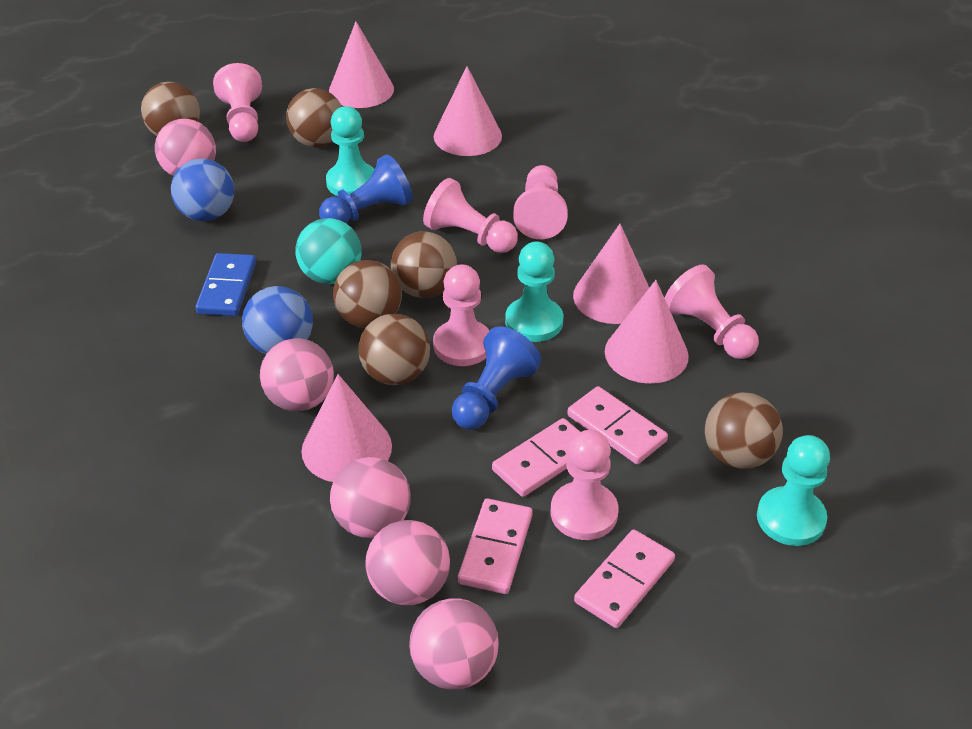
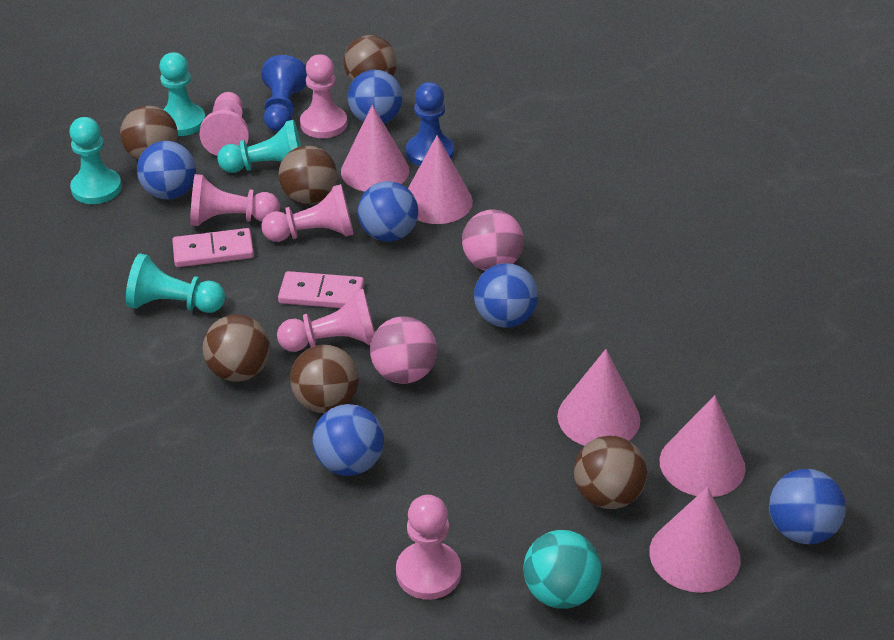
blue ball: 2 -> 6
blue domino: 1 -> 0
pink ball: 5 -> 2
pink domino: 4 -> 2
turquoise pawn: 3 -> 4

